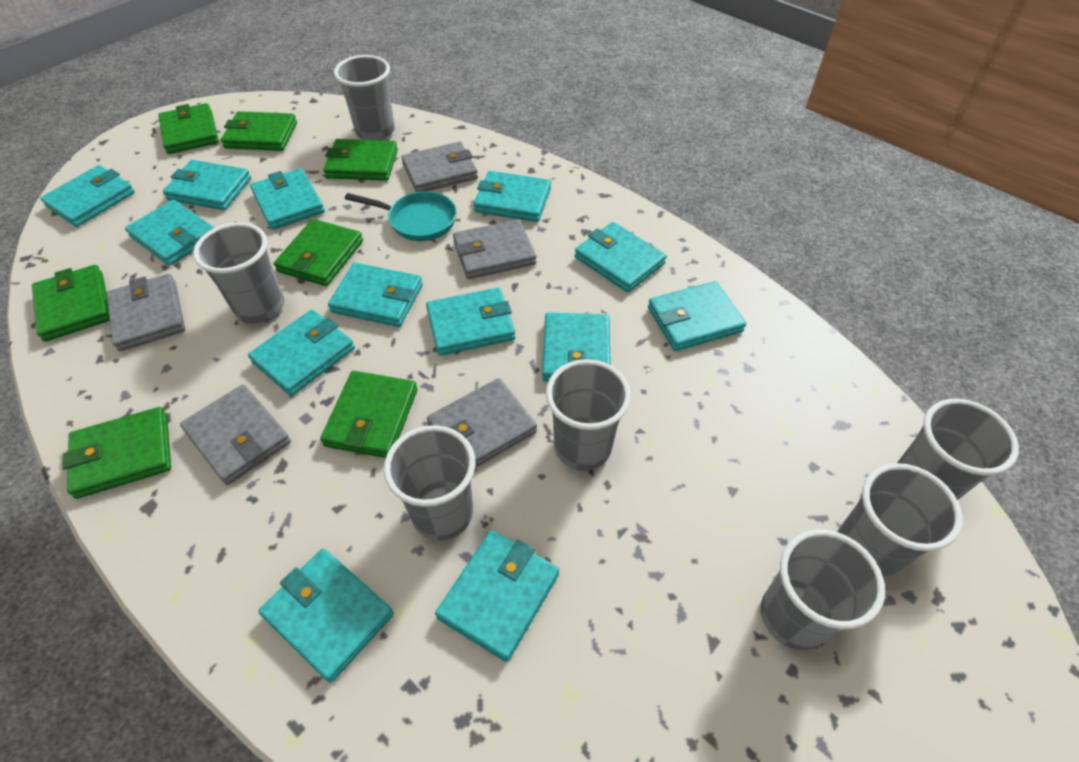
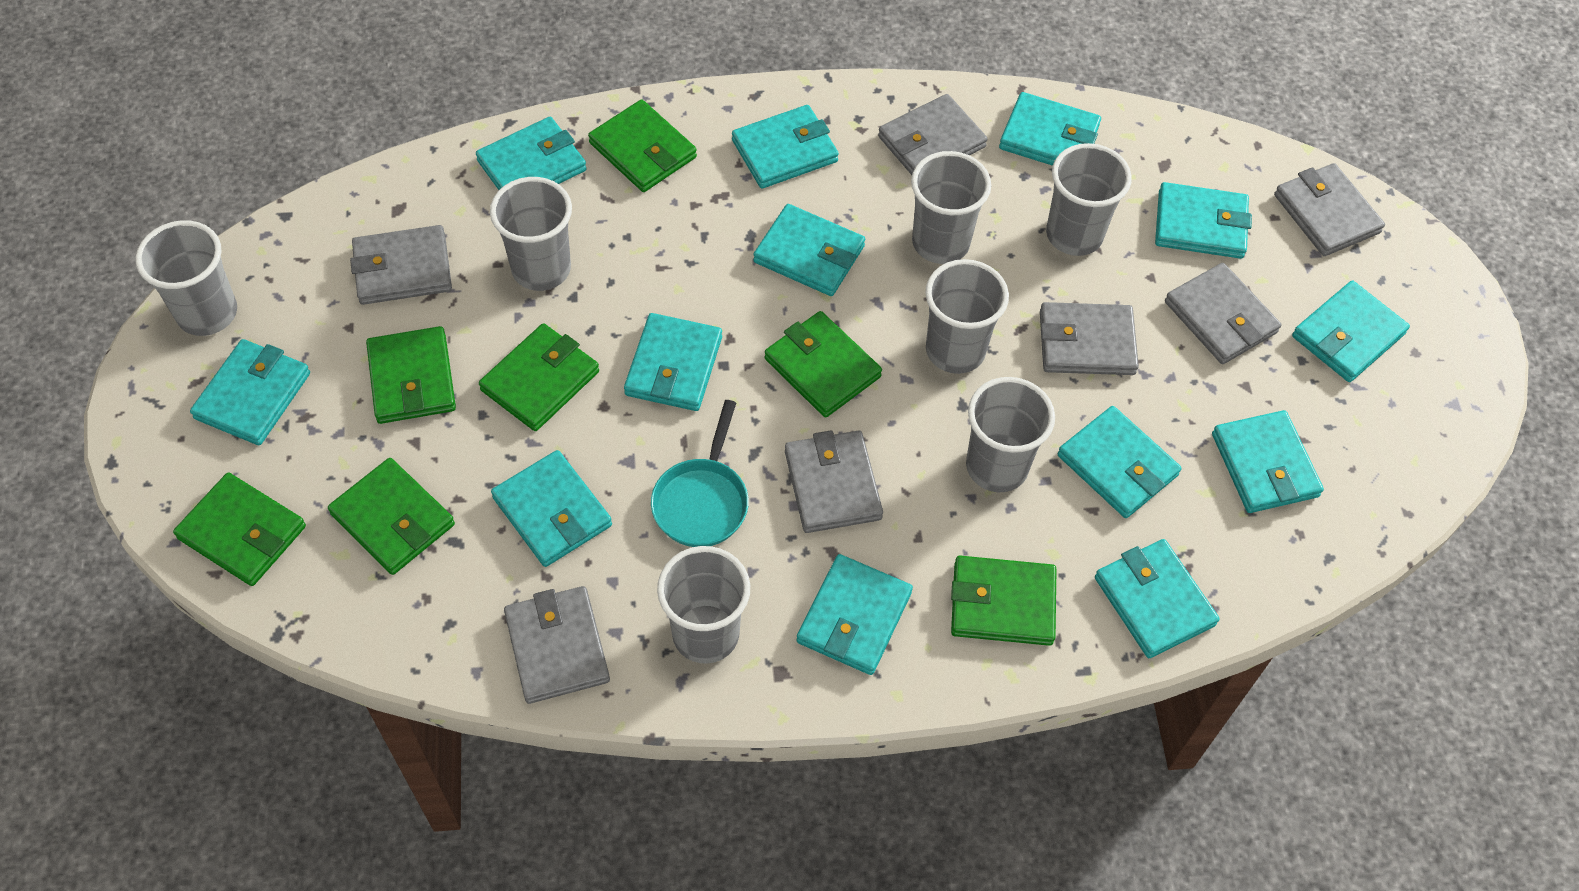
grey wallet: 5 -> 7

